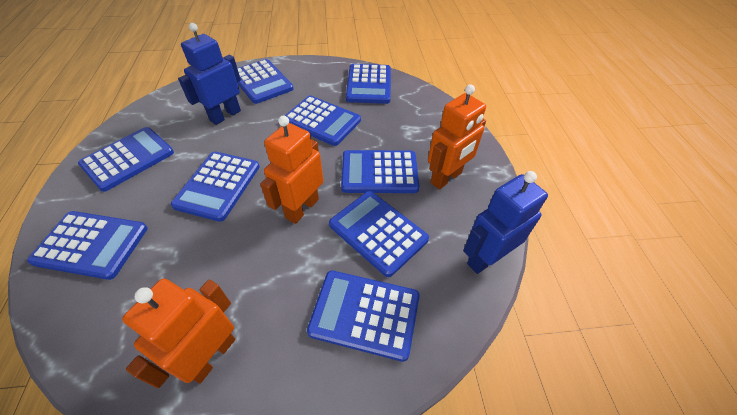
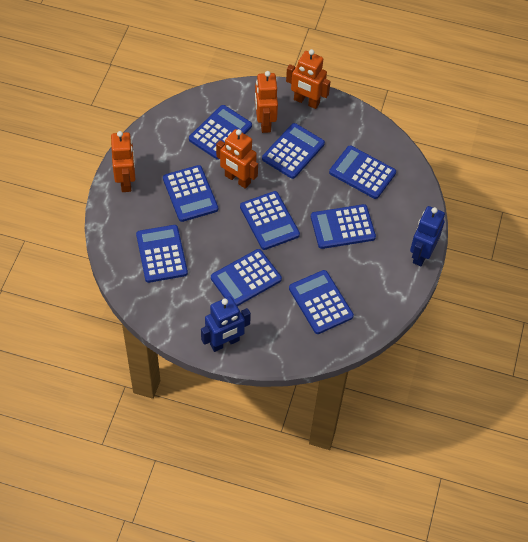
orange robot: 3 -> 4

